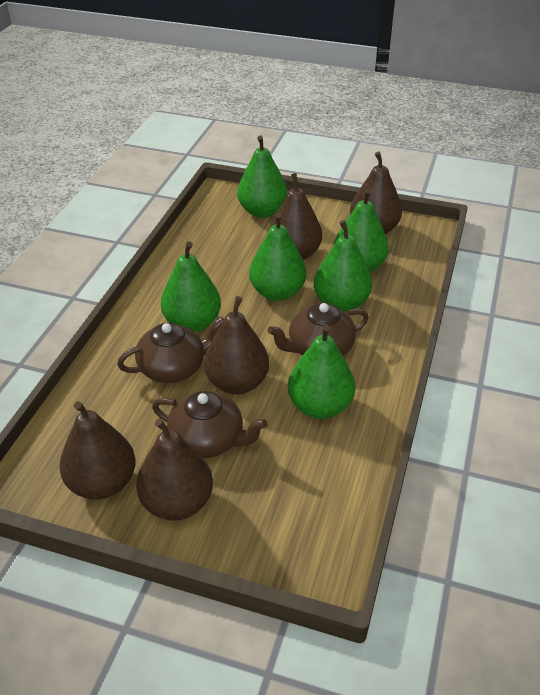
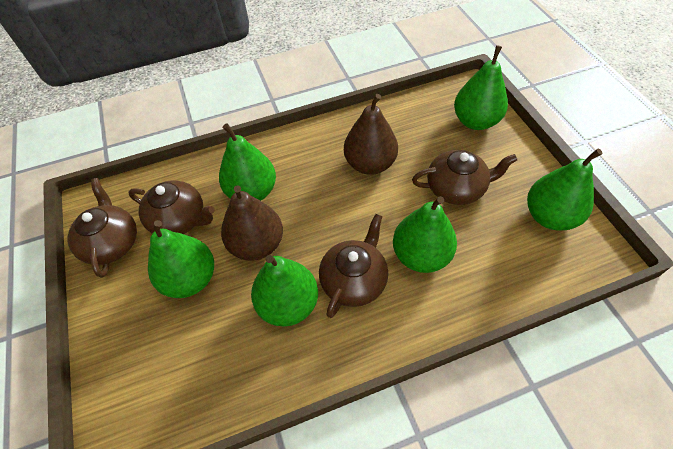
brown pear: 5 -> 2
brown teapot: 3 -> 4

